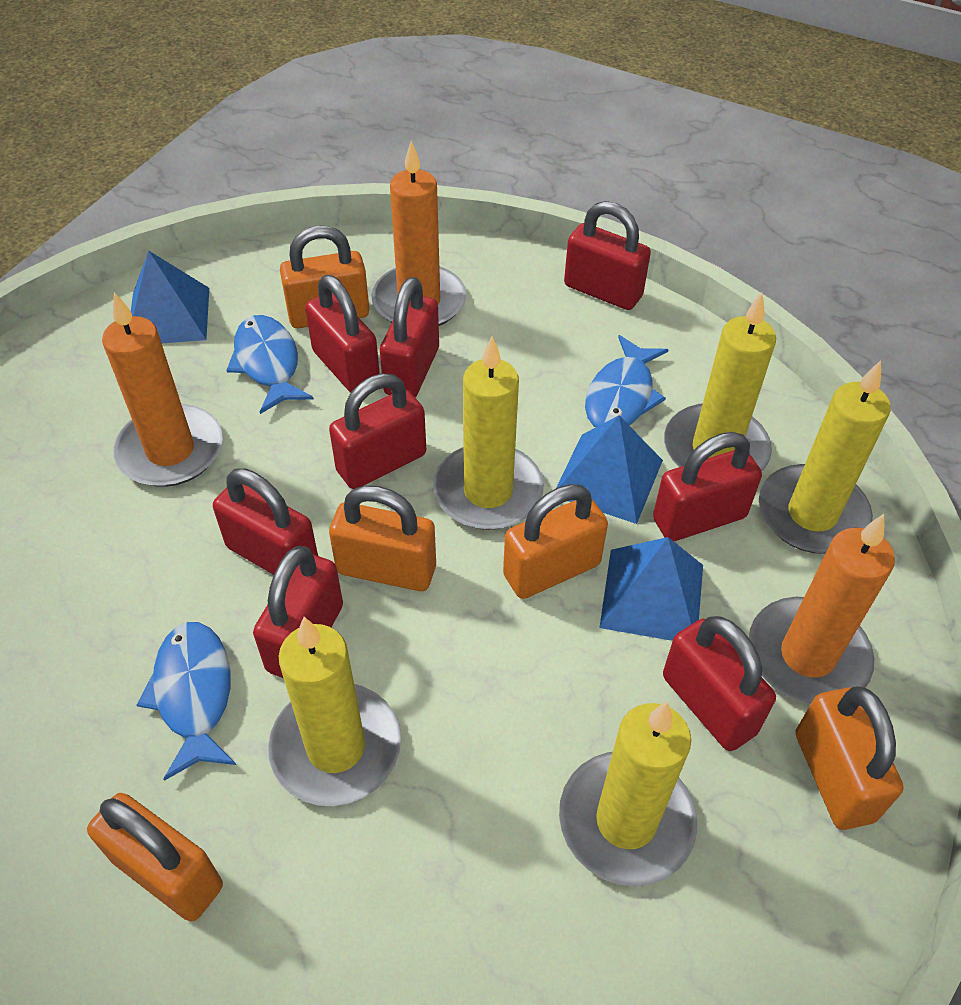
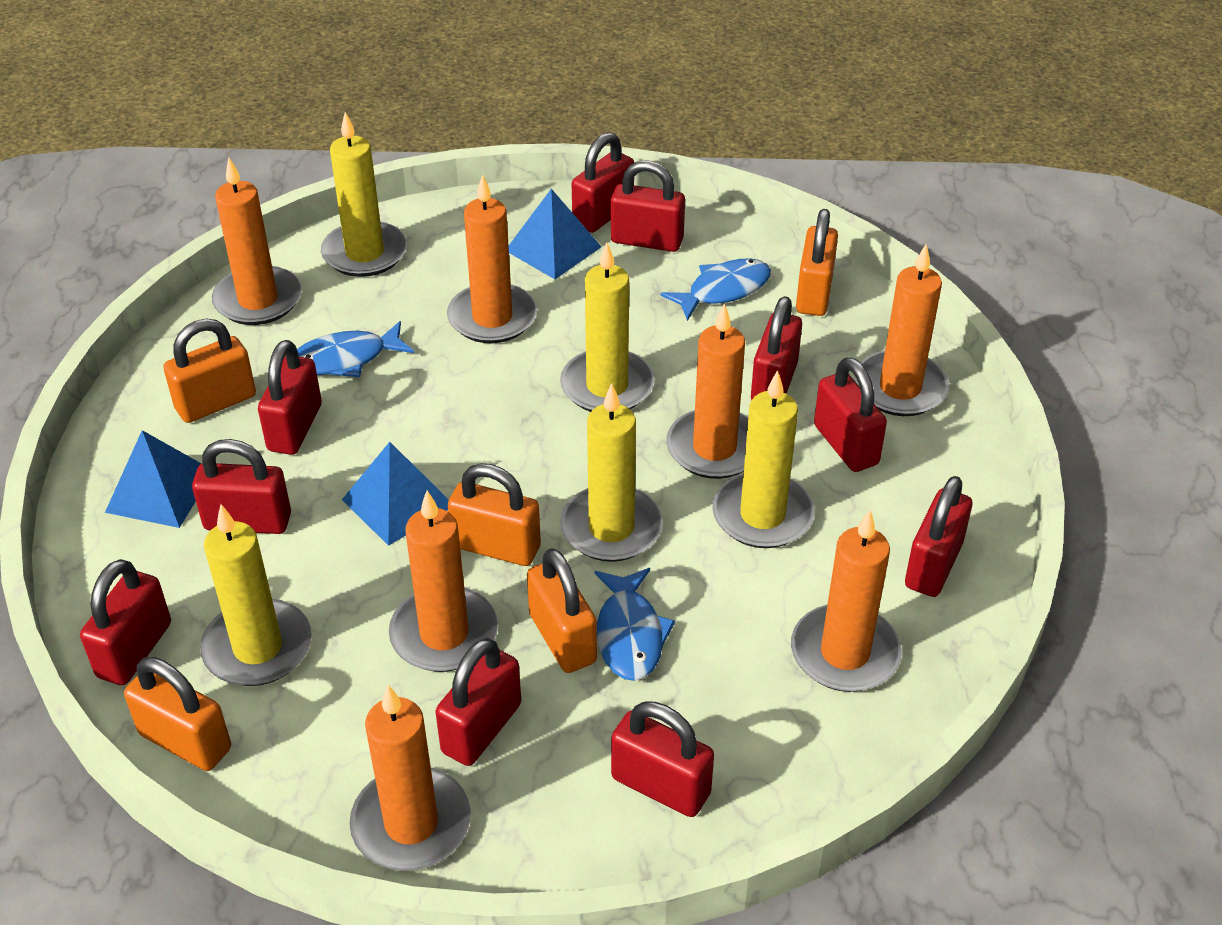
orange candle: 3 -> 7
red padlock: 8 -> 10

